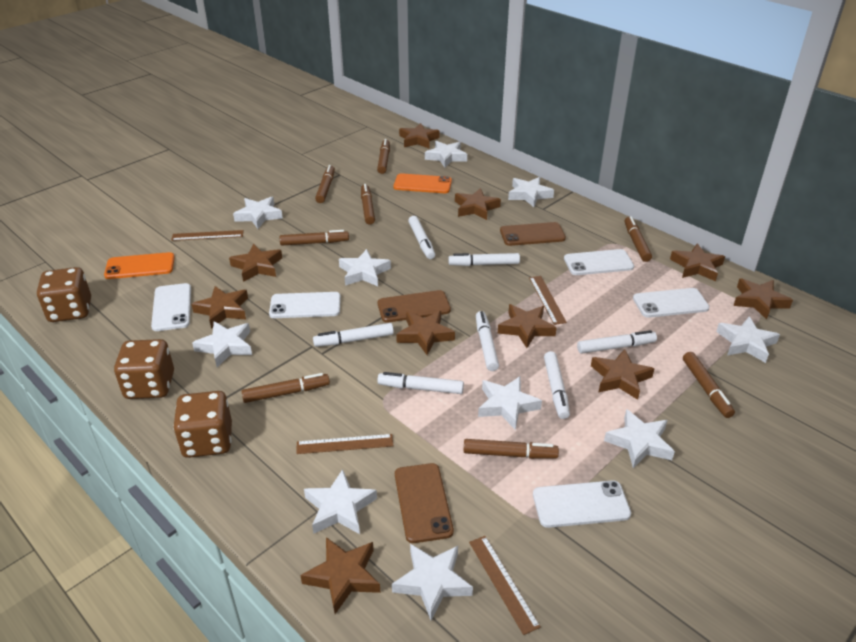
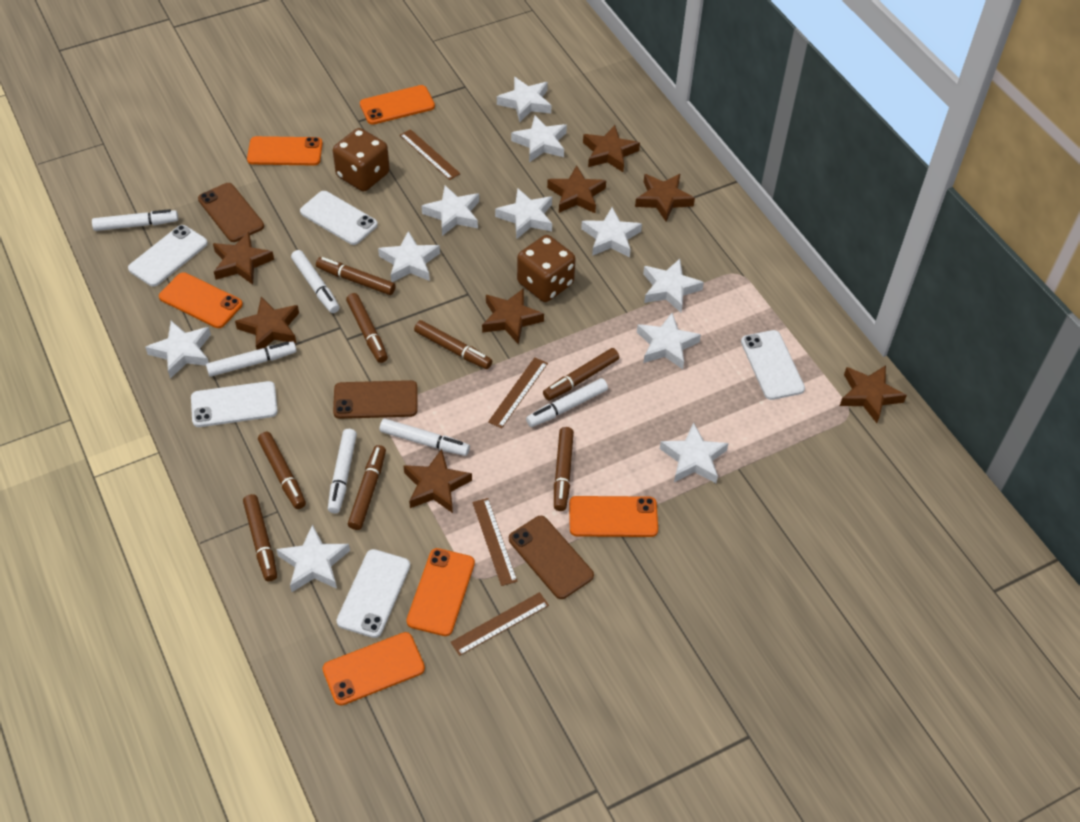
brown dice: 3 -> 2
brown star: 10 -> 8
orange phone: 2 -> 6
white marker: 7 -> 6
white star: 10 -> 11

